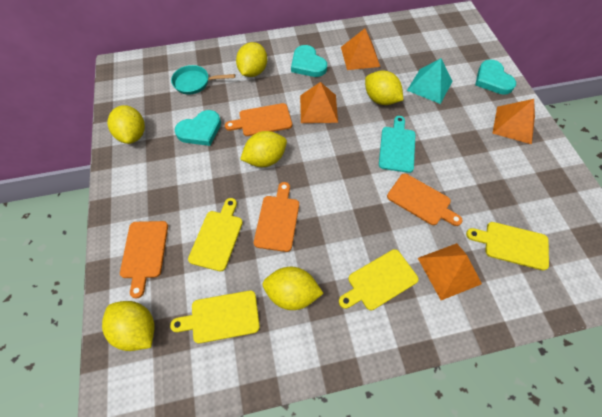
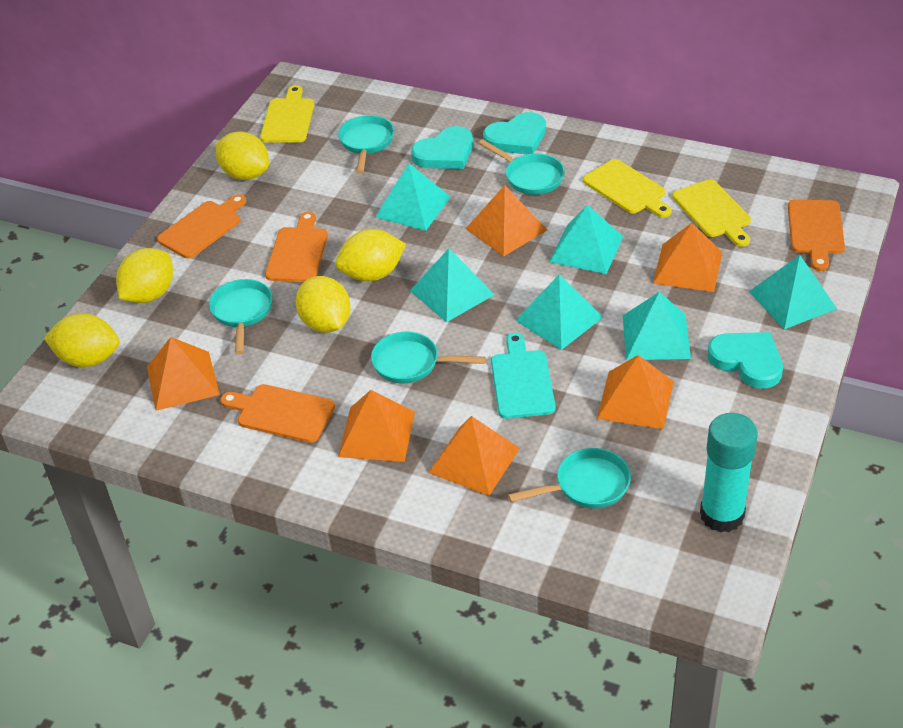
orange pyramid: 4 -> 6
turquoise glue stick: 0 -> 1
turquoise pan: 1 -> 5
turquoise pyramid: 1 -> 6
yellow cutting board: 4 -> 3
yellow lemon: 6 -> 5

